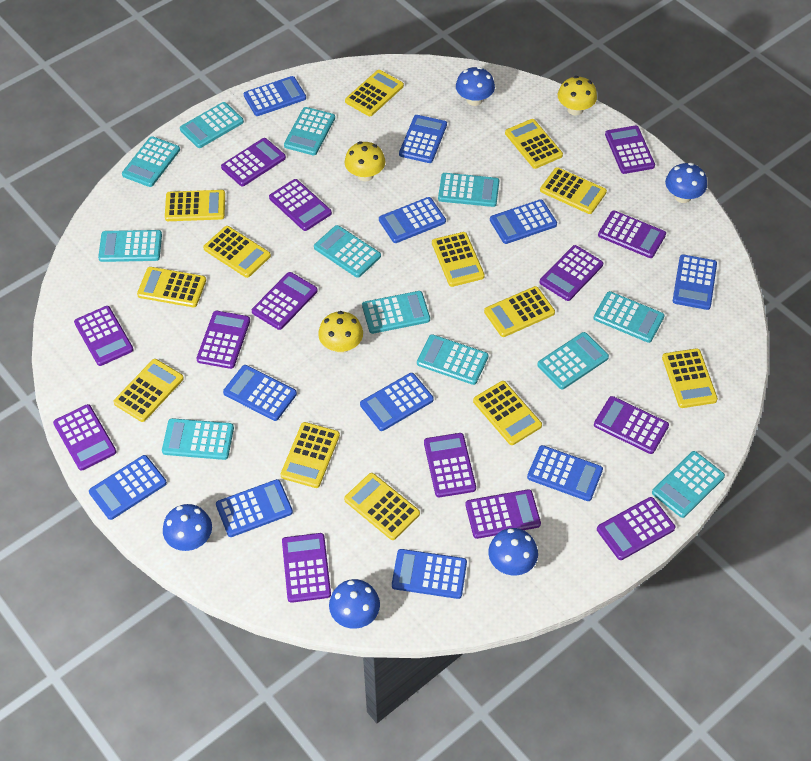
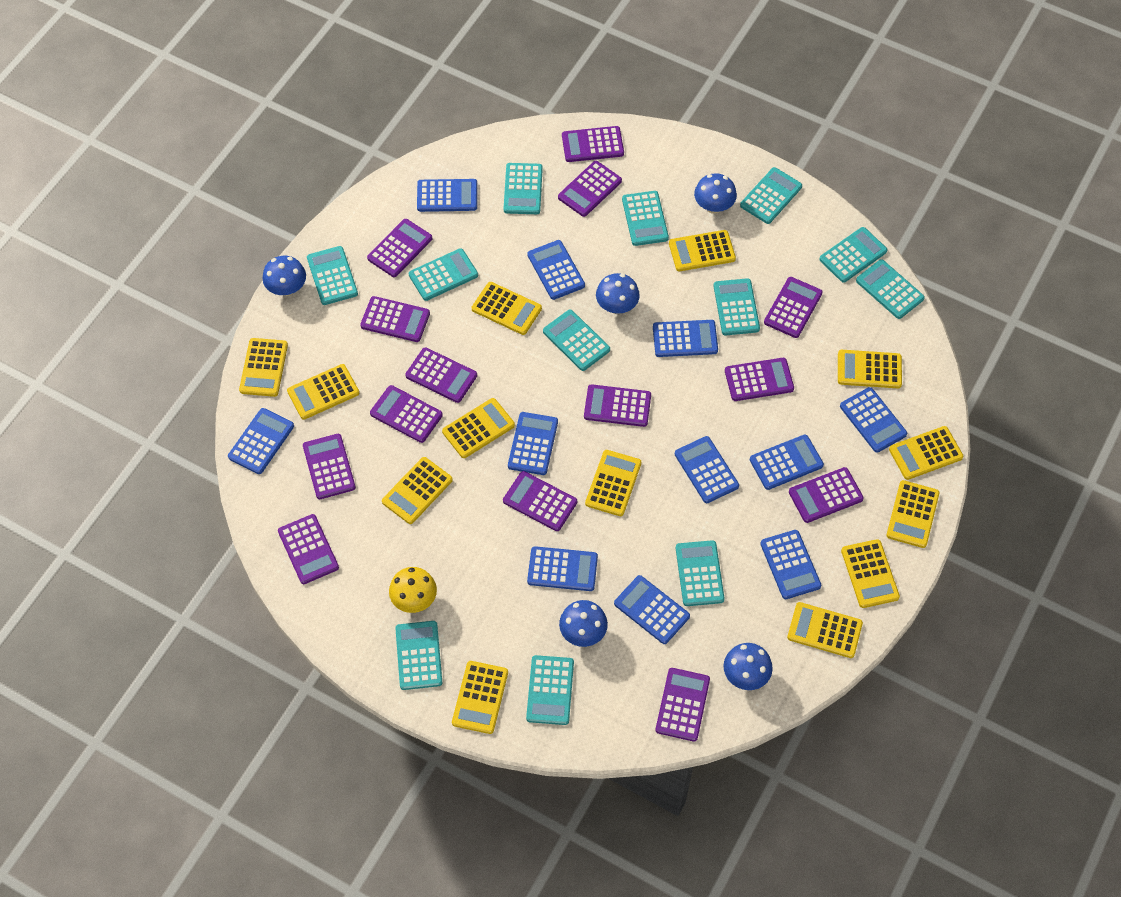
yellow mushroom: 3 -> 1

